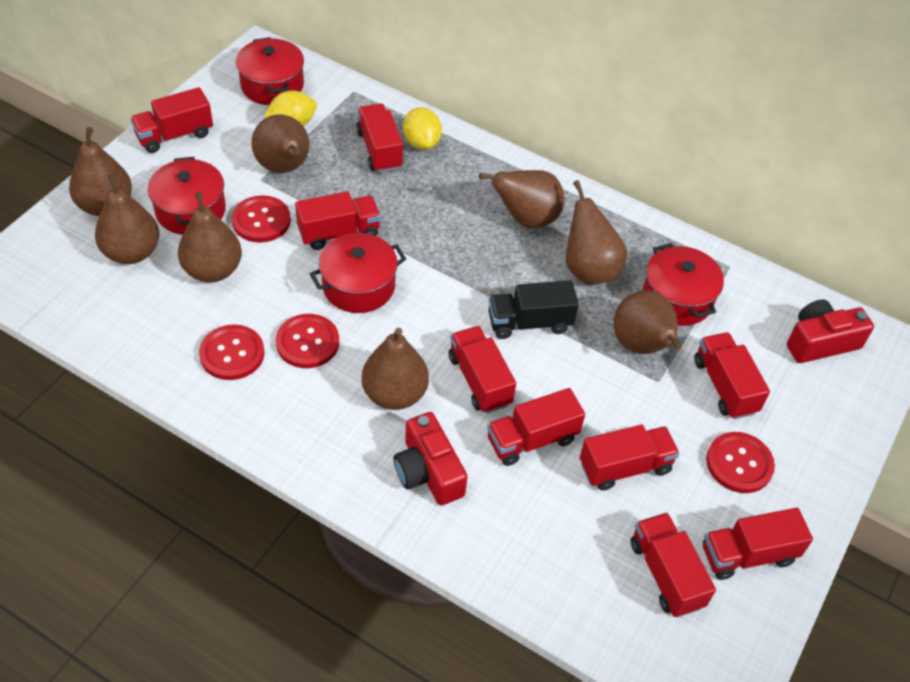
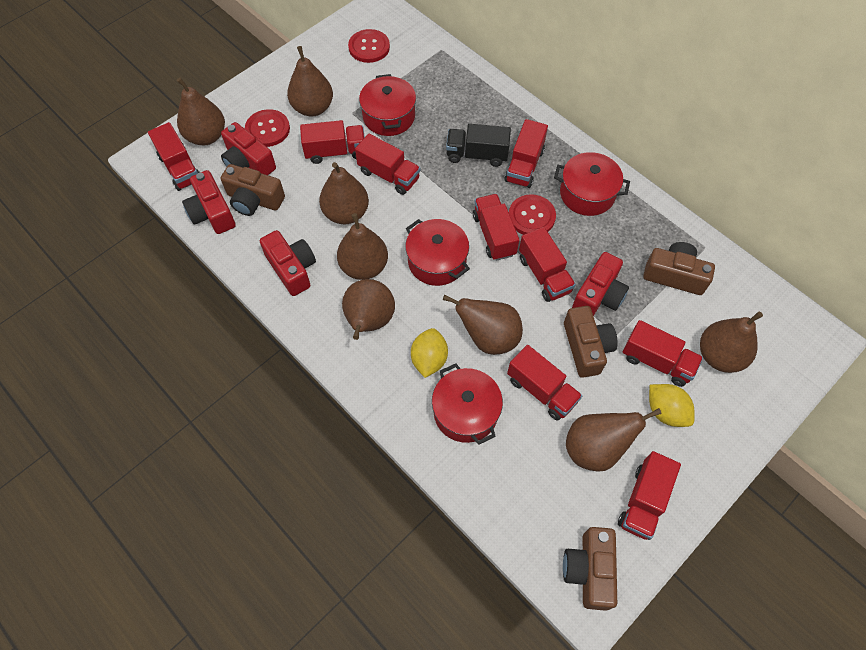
brown camera: 0 -> 4
red button: 4 -> 3
red camera: 2 -> 4

